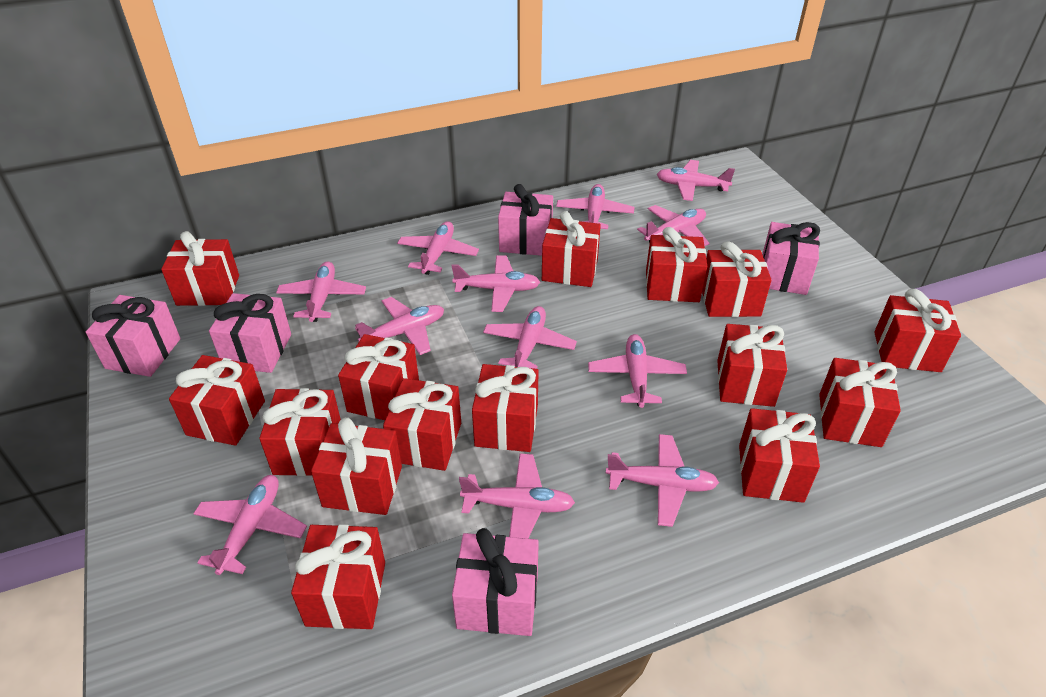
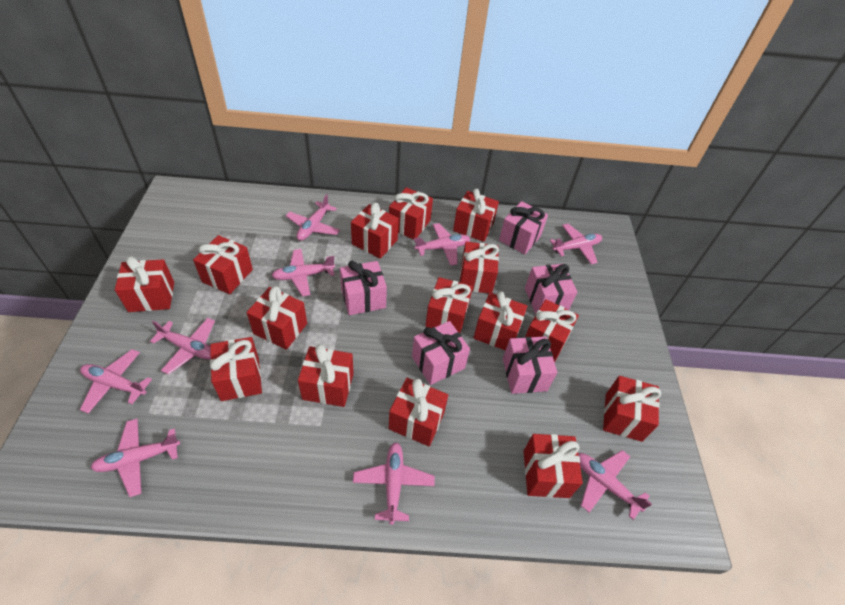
pink plane: 12 -> 9

